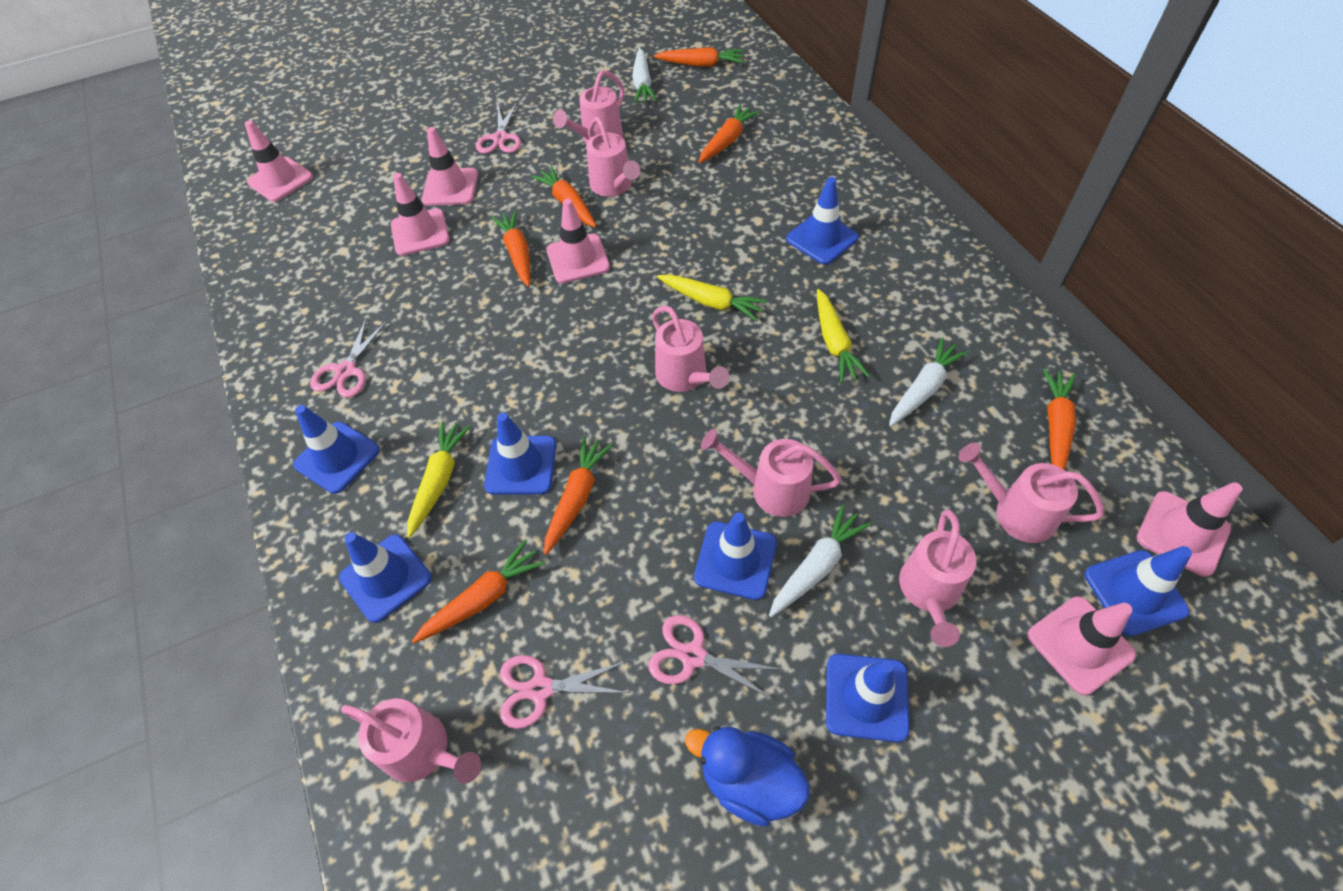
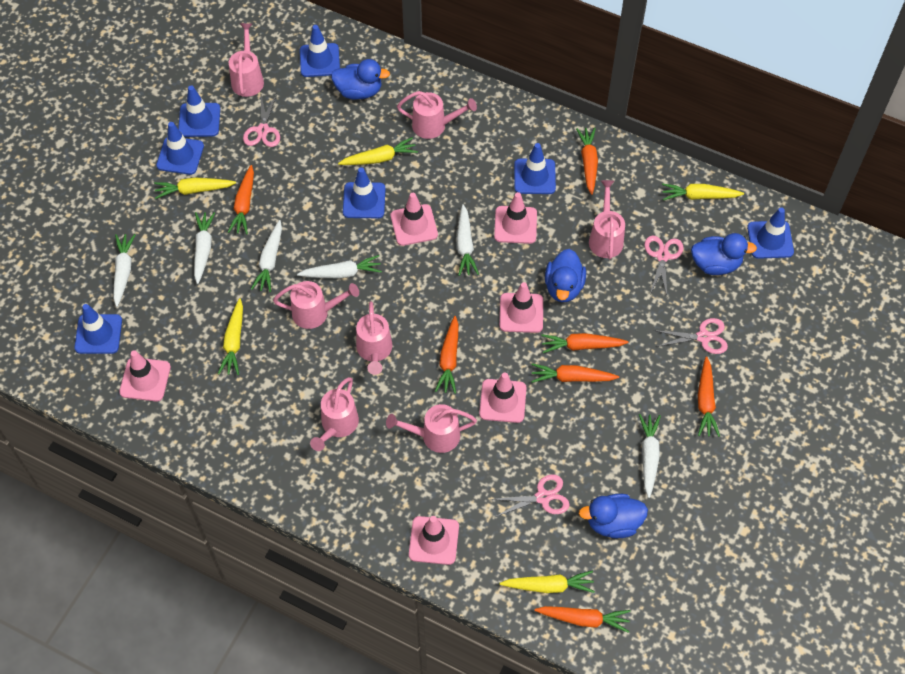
blue duck: 1 -> 4
white carrot: 3 -> 6
yellow carrot: 3 -> 5

